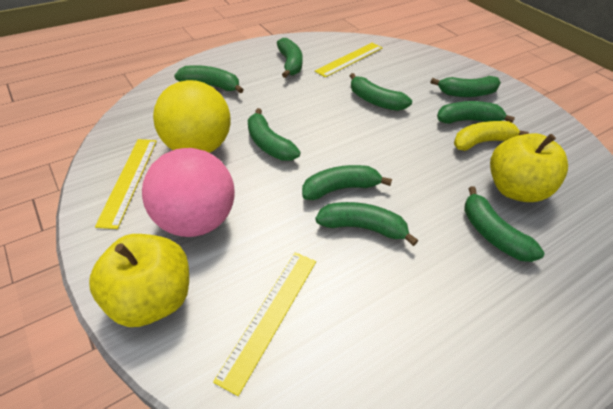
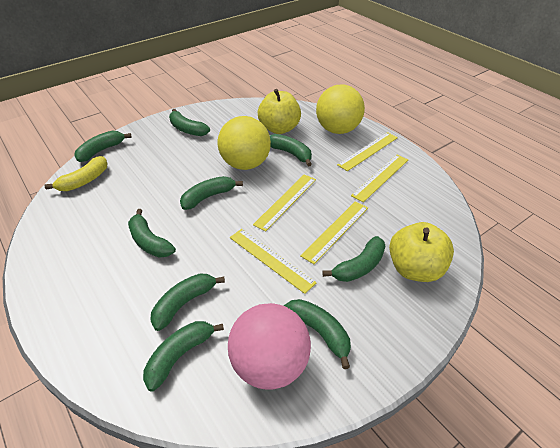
yellow ball: 1 -> 2
yellow ruler: 3 -> 5

